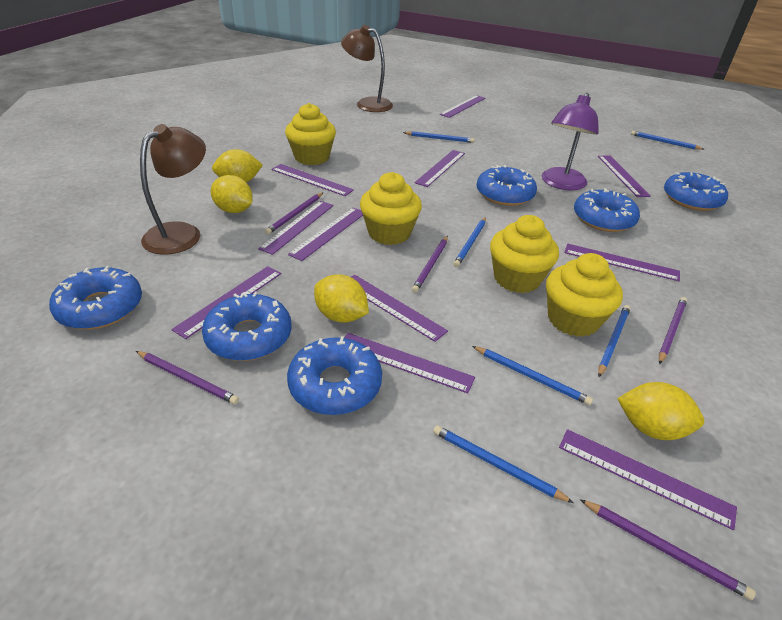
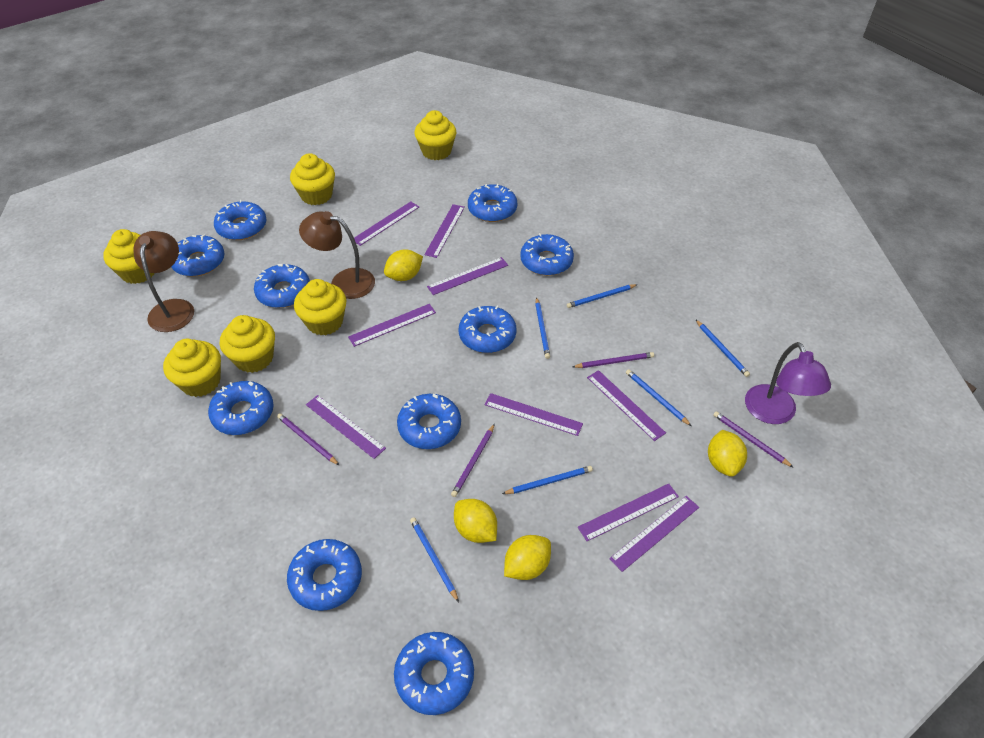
blue donut: 6 -> 10
purple pencil: 5 -> 4
purple ruler: 11 -> 9
yellow cupcake: 4 -> 6

